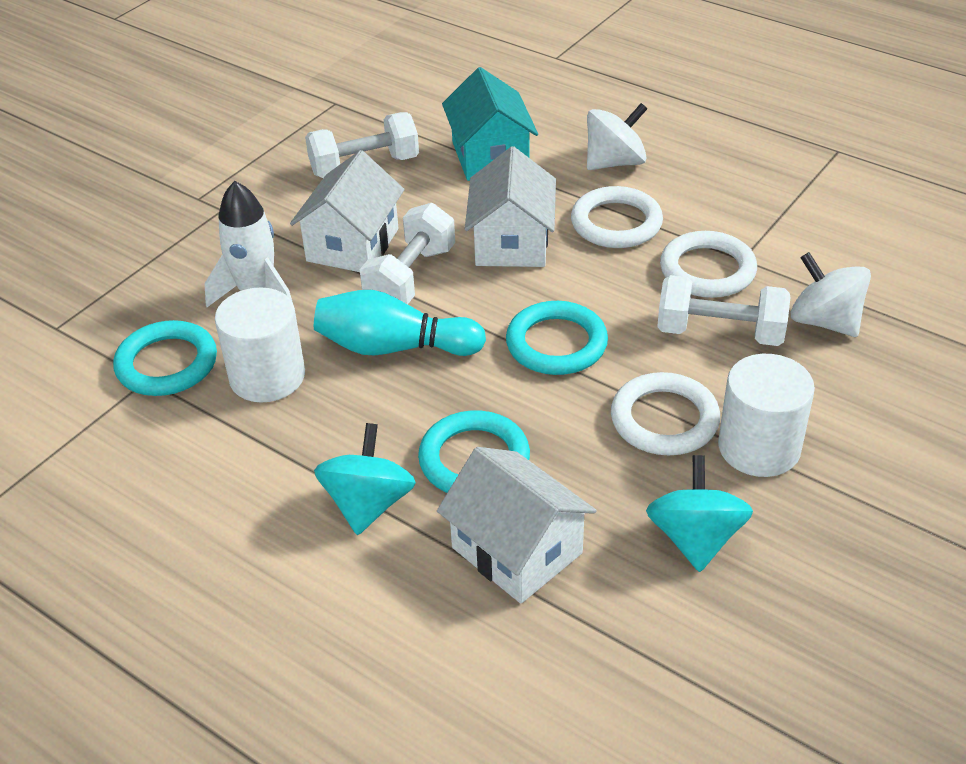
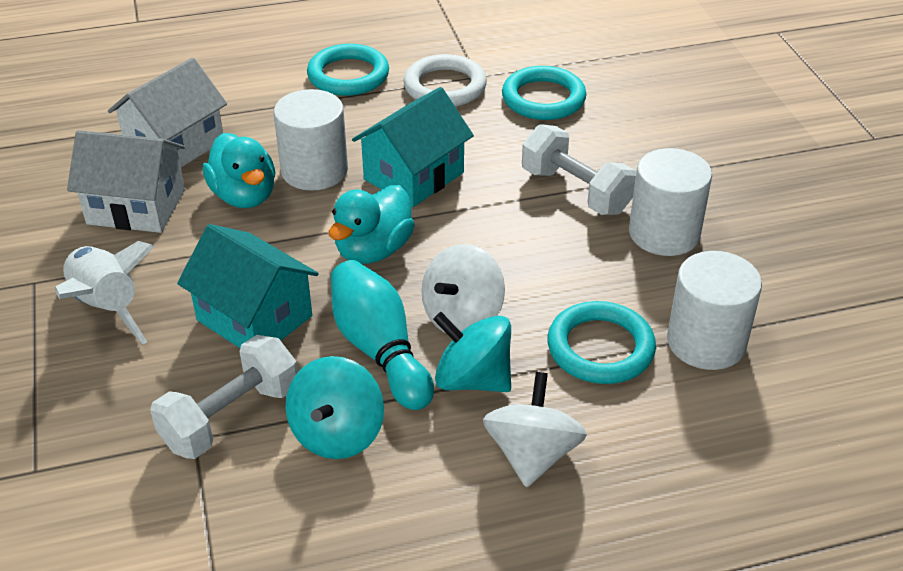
turquoise duck: 0 -> 2
turquoise house: 1 -> 2
white cylinder: 2 -> 3
white dumbbell: 3 -> 2
white house: 3 -> 2
white ring: 3 -> 1

